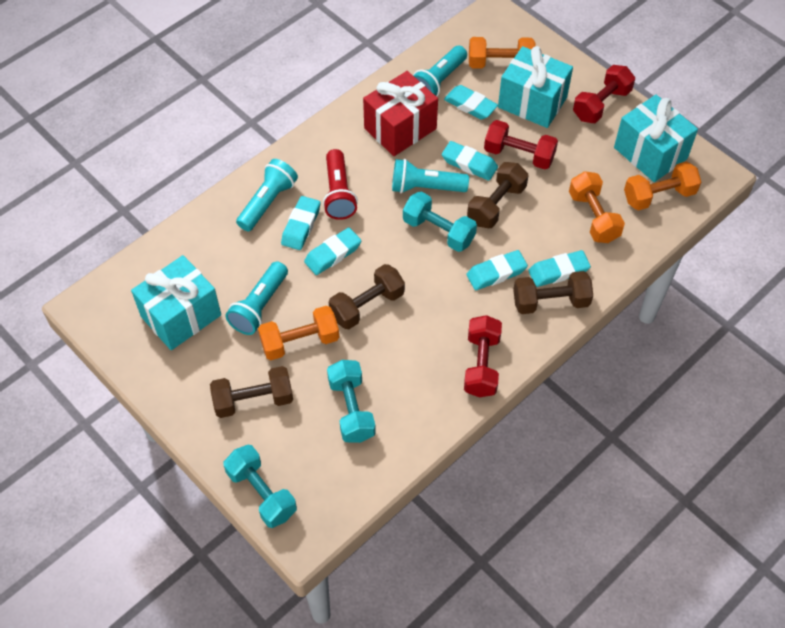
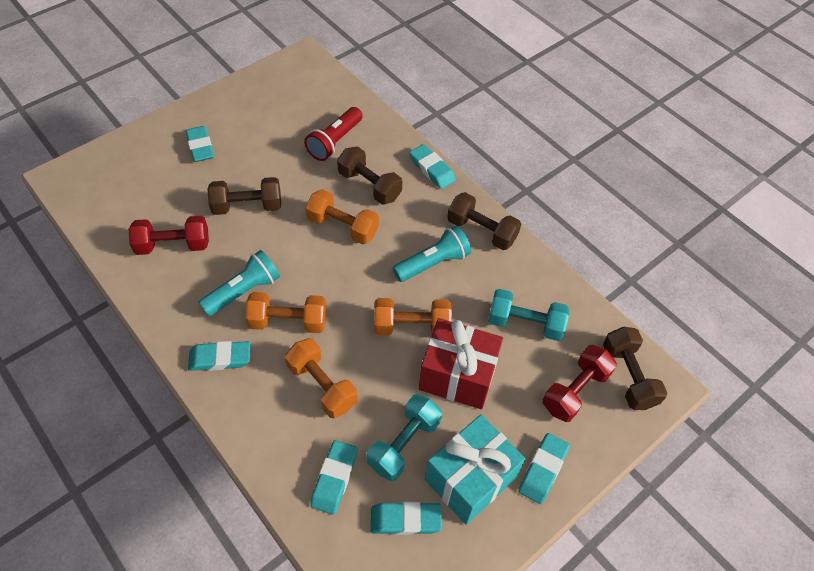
red dumbbell: 3 -> 2
turquoise dumbbell: 3 -> 2
turquoise flashlight: 4 -> 2
turquoise gift: 3 -> 1

